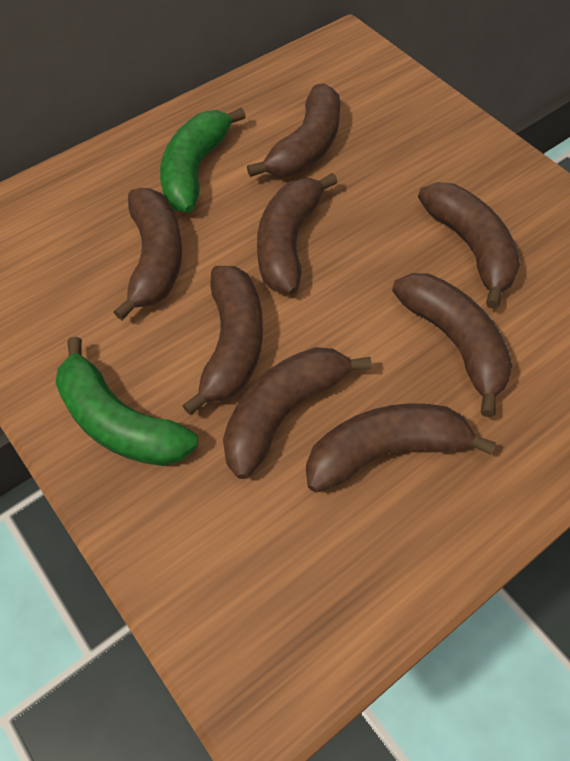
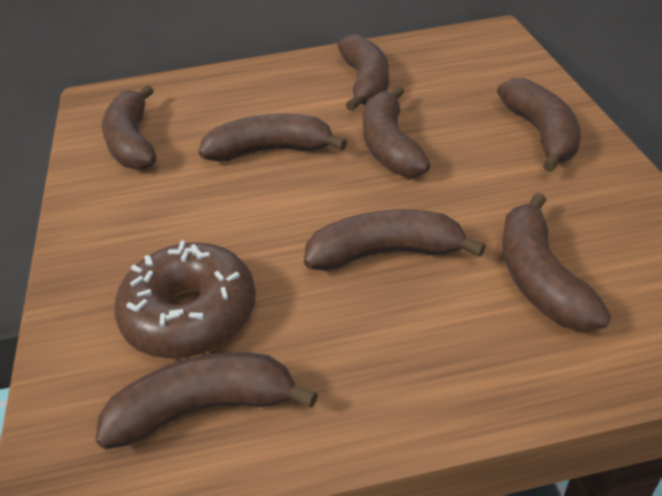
brown donut: 0 -> 1
green banana: 2 -> 0

